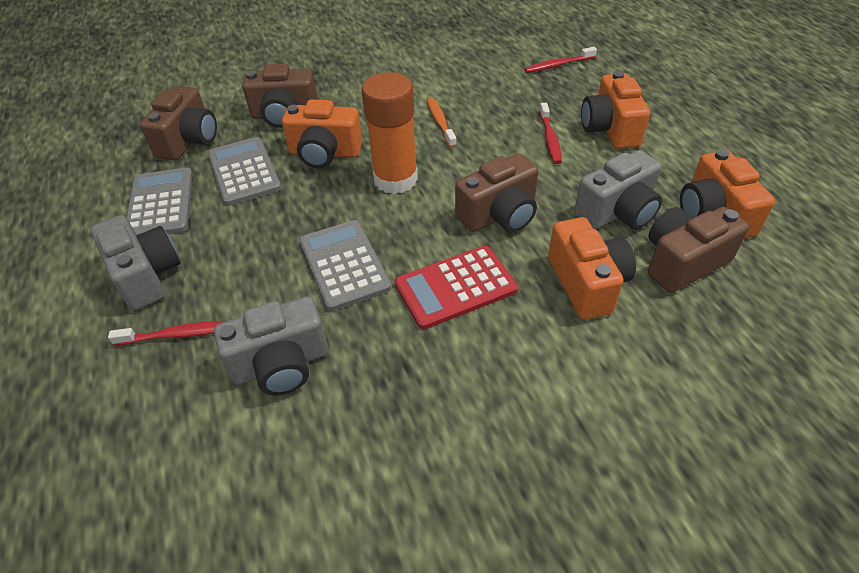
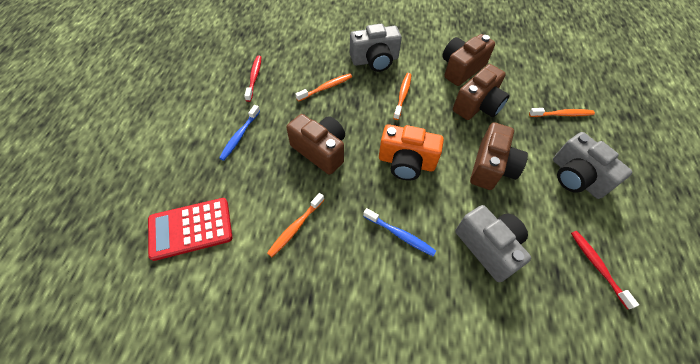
blue toothbrush: 0 -> 2
grey calculator: 3 -> 0
orange camera: 4 -> 1
orange glue stick: 1 -> 0
orange toothbrush: 1 -> 4
red toothbrush: 3 -> 2

